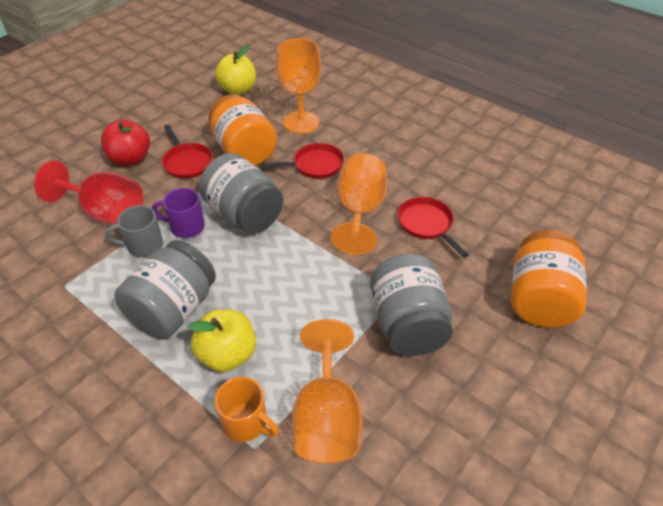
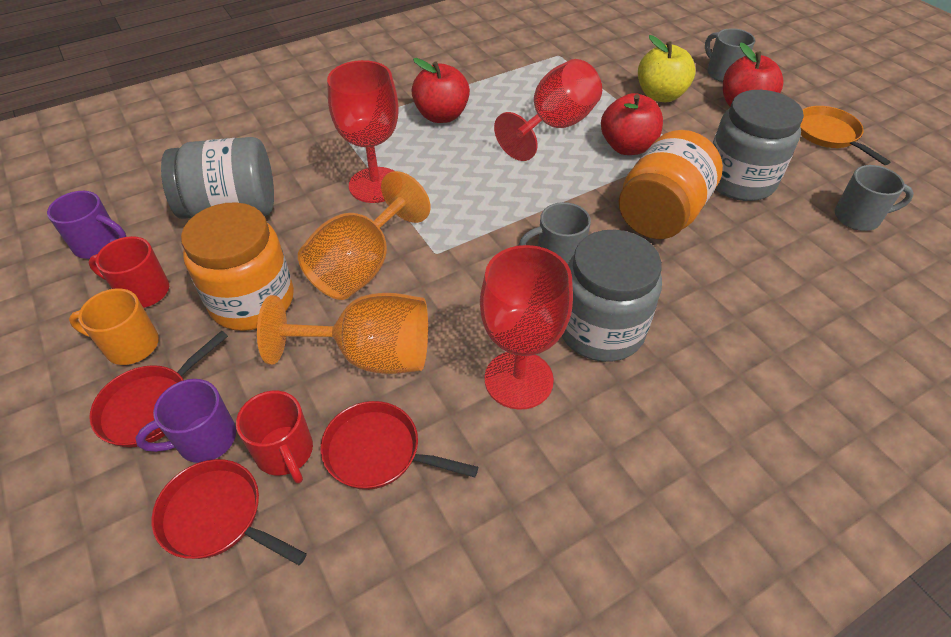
grey mug: 1 -> 3
orange goblet: 3 -> 2
orange pan: 0 -> 1
purple mug: 1 -> 2
red apple: 1 -> 3
red goblet: 1 -> 3
red mug: 0 -> 2
yellow apple: 2 -> 1

